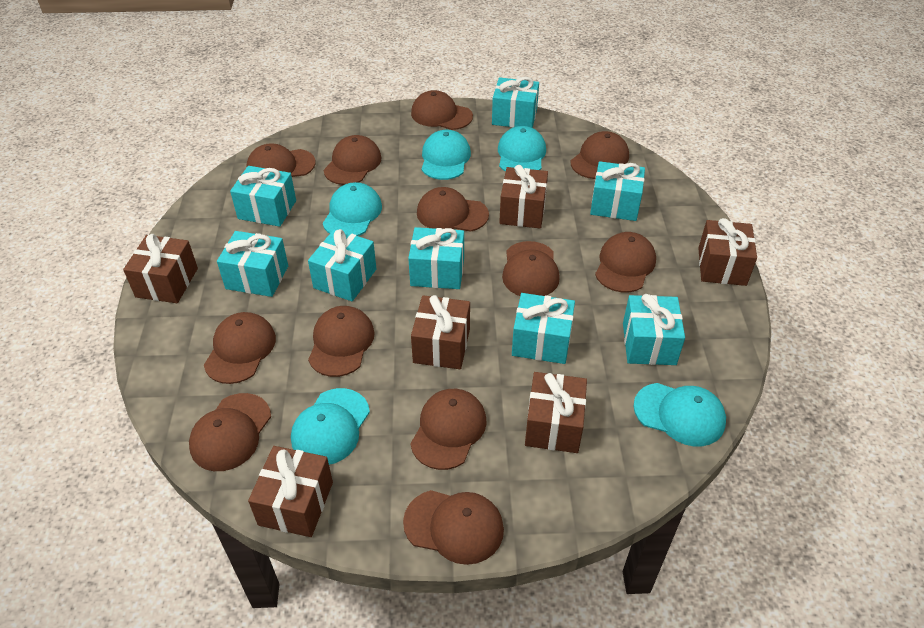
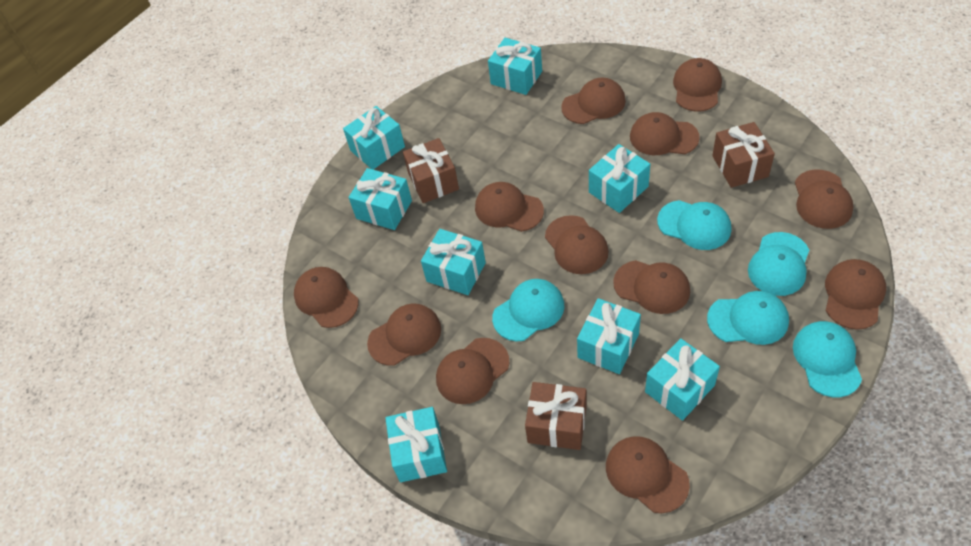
brown gift: 6 -> 3

